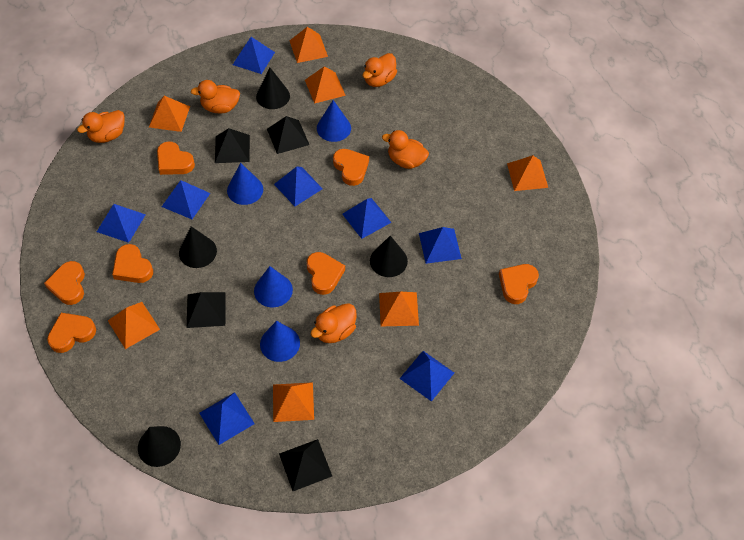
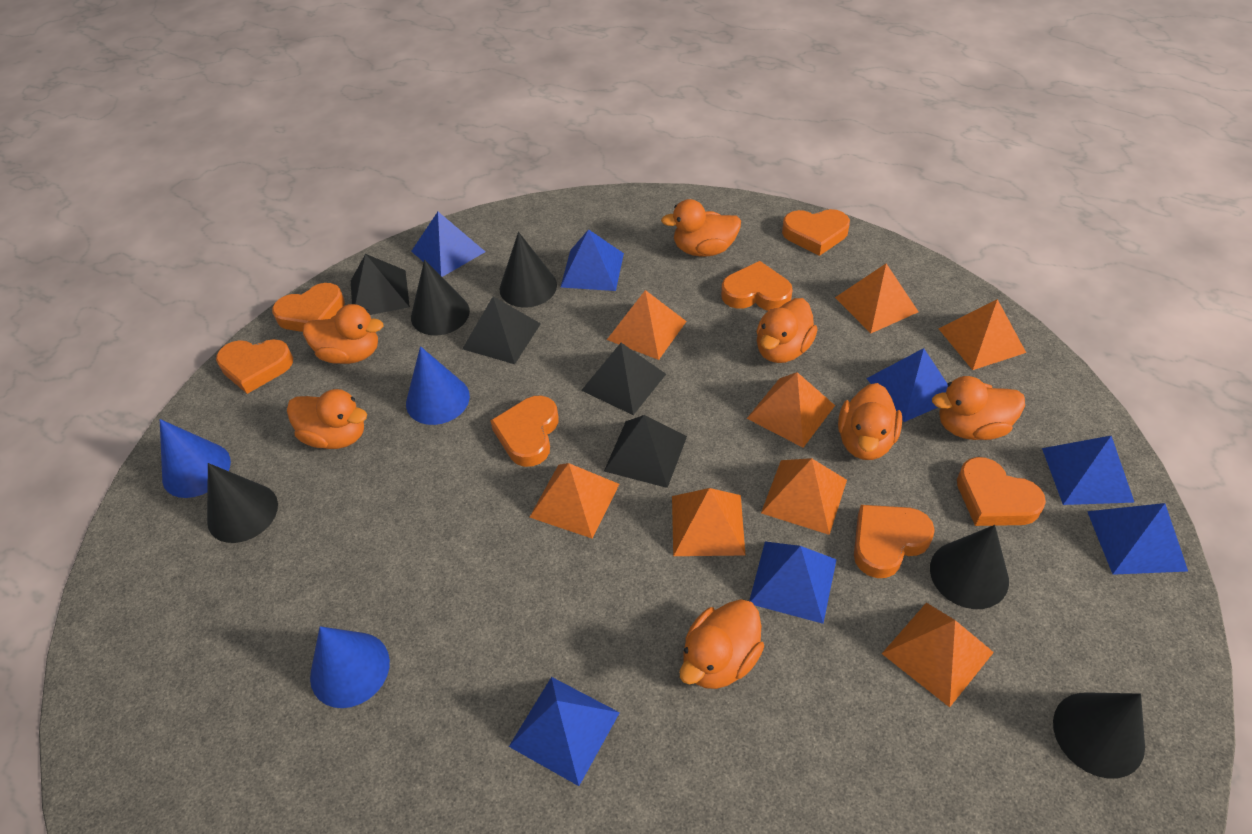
black cone: 4 -> 5
blue cone: 4 -> 3
blue pyramid: 8 -> 7
orange duck: 5 -> 7
orange pyramid: 7 -> 8

